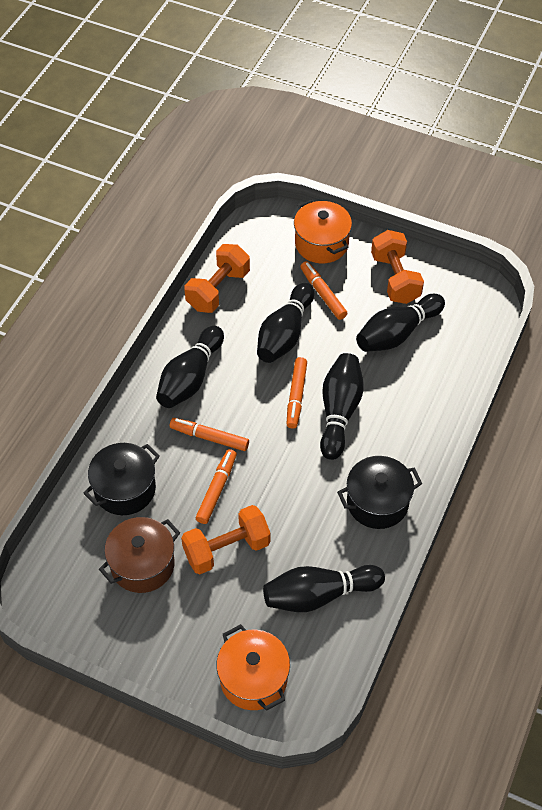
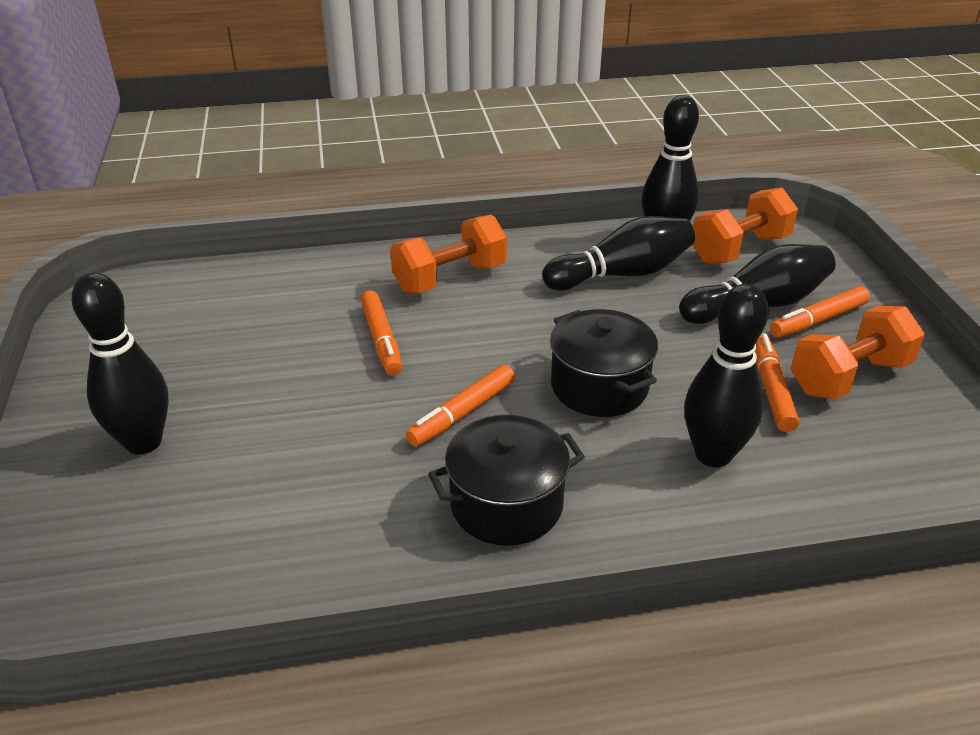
brown pot: 1 -> 0
orange pot: 2 -> 0

